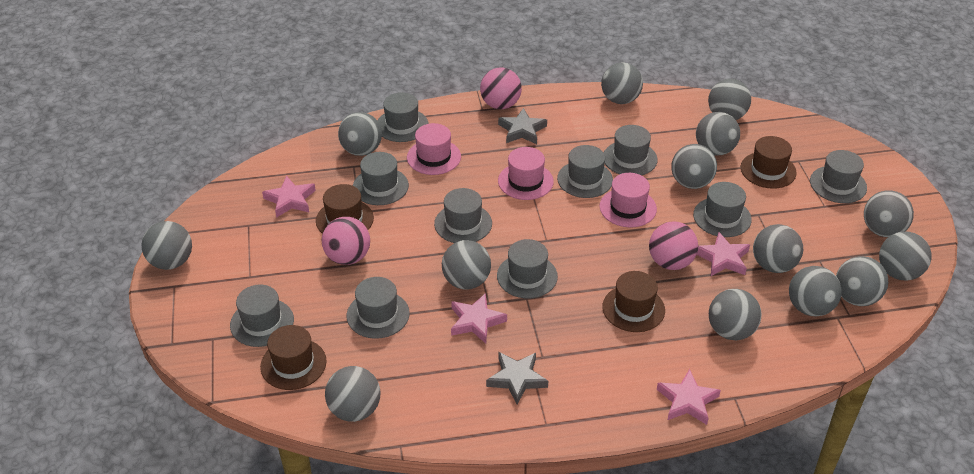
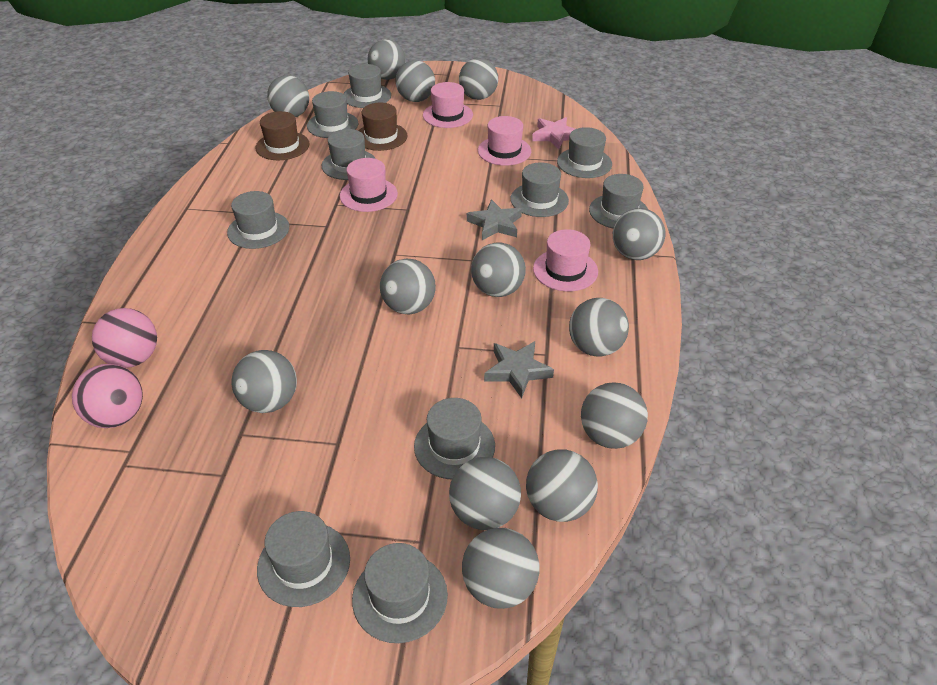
brown hat: 4 -> 2
grey ball: 14 -> 13
pink ball: 3 -> 2
pink hat: 3 -> 4
pink star: 4 -> 1

